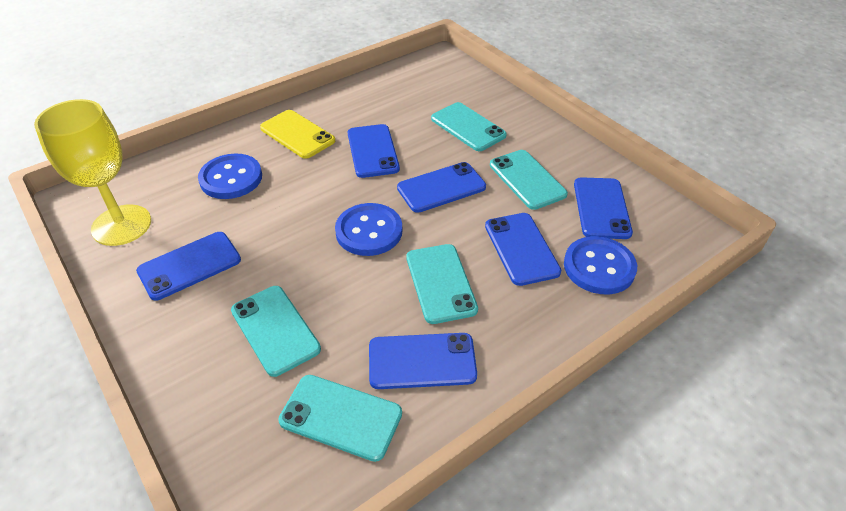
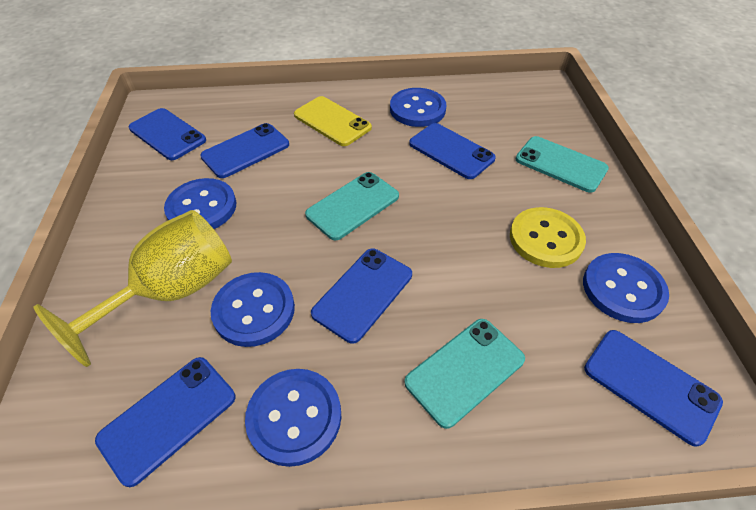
blue button: 3 -> 5
turquoise phone: 5 -> 3
yellow button: 0 -> 1

